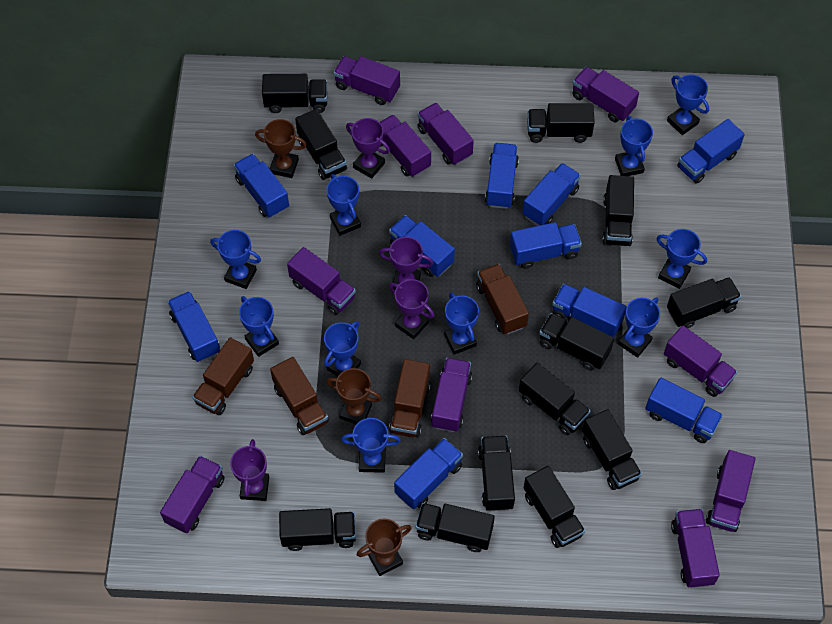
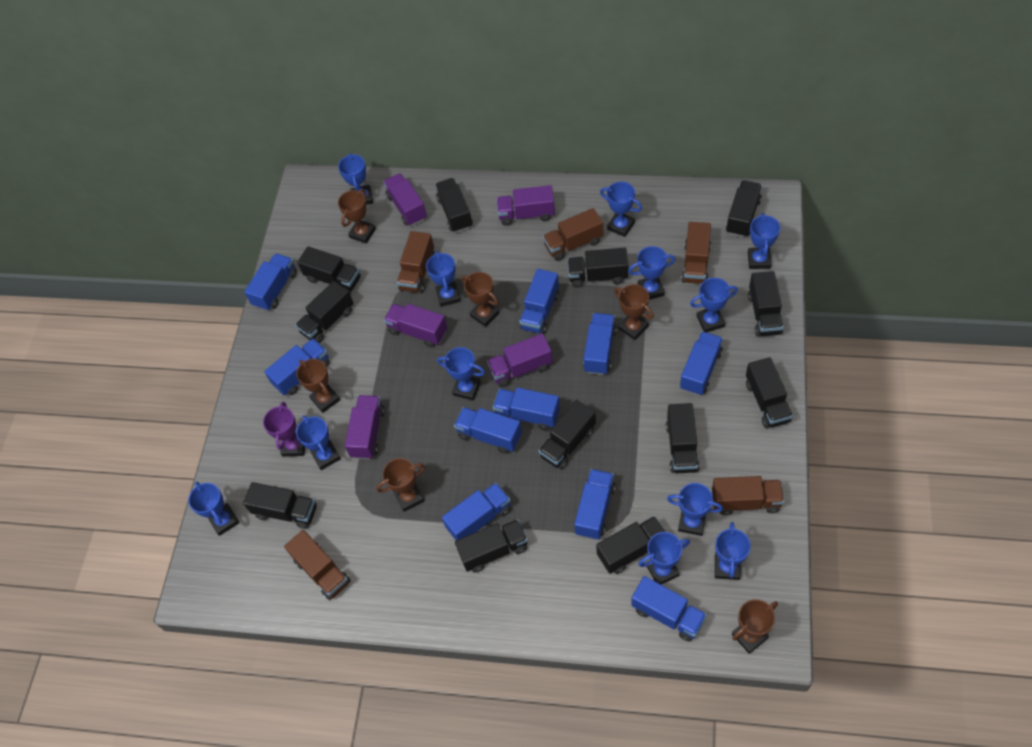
blue trophy: 10 -> 12
brown trophy: 3 -> 6
brown truck: 4 -> 5
purple trophy: 4 -> 1
purple truck: 10 -> 5

